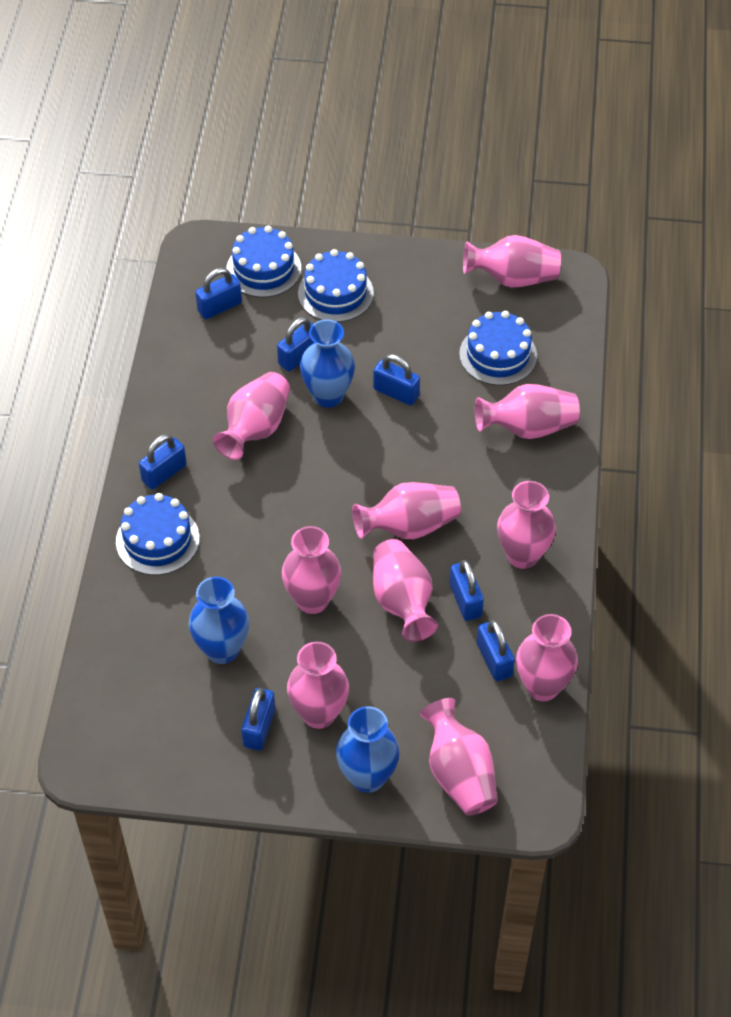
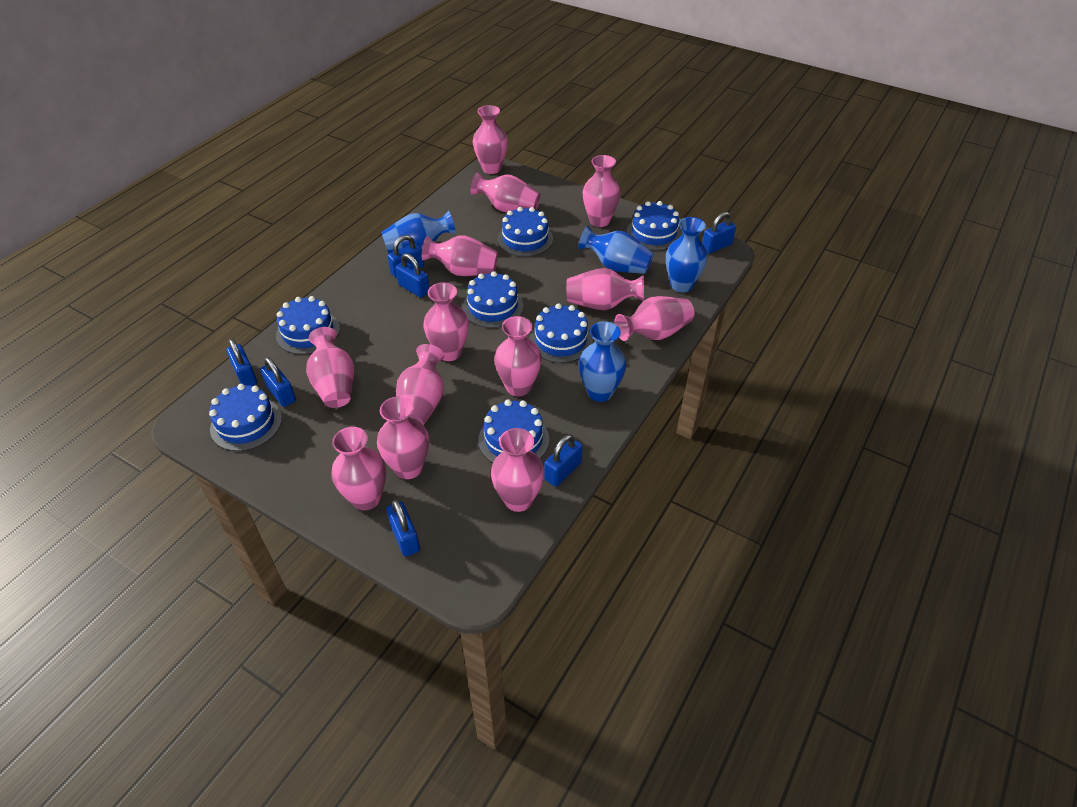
blue cake: 4 -> 7
blue vase: 3 -> 4
pink vase: 10 -> 13

